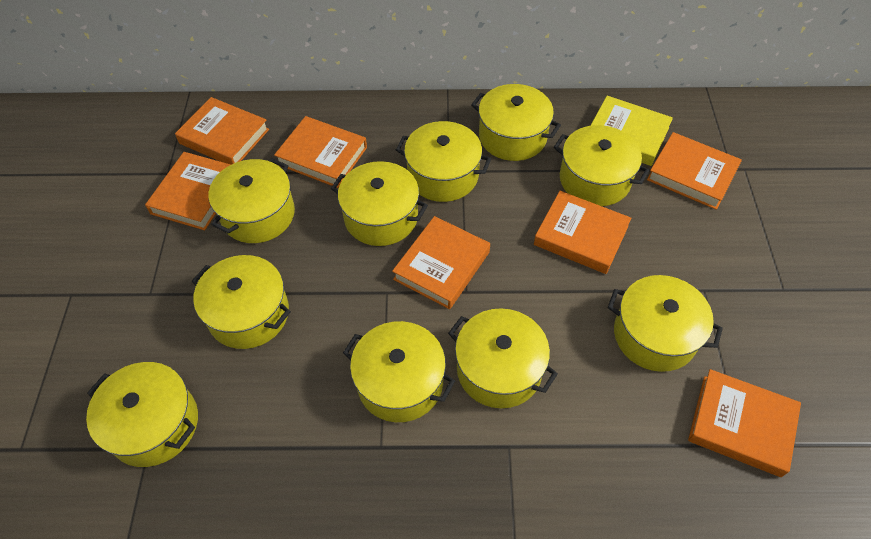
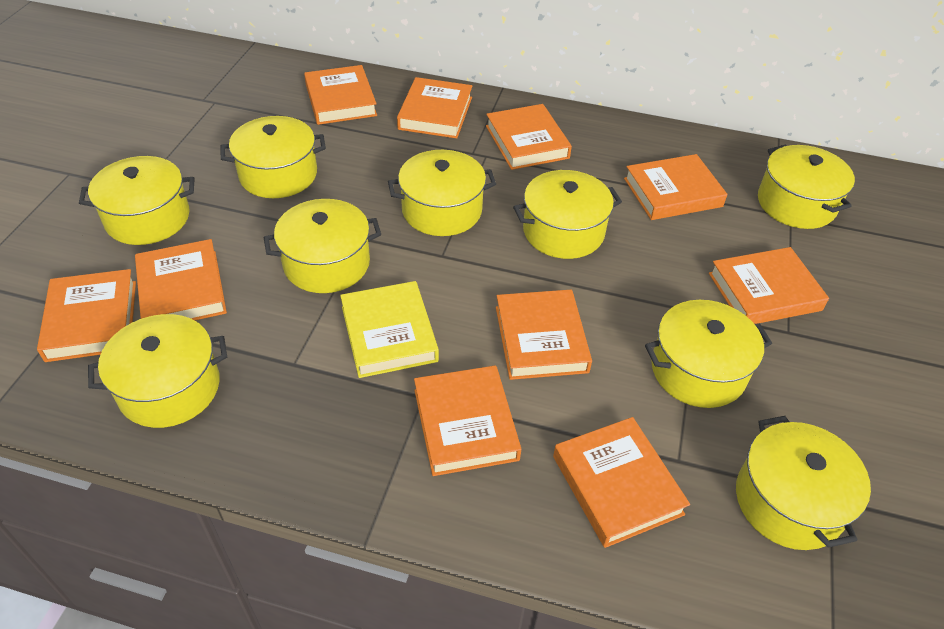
orange book: 7 -> 10
yellow pot: 10 -> 9

